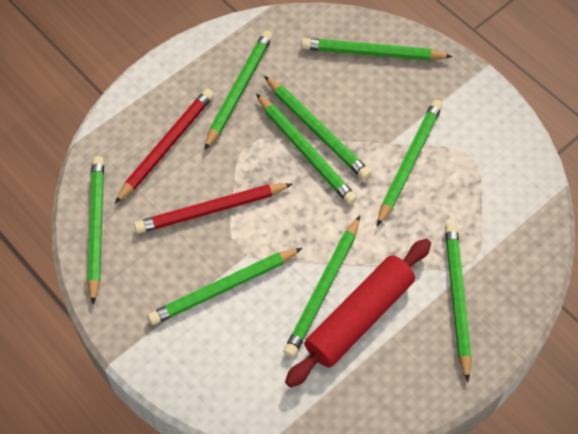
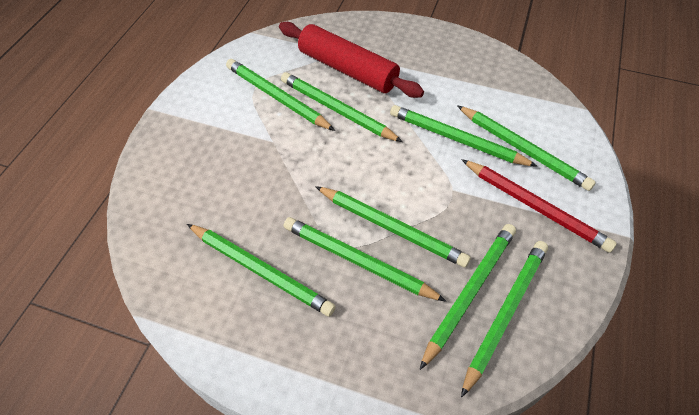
red pencil: 2 -> 1

